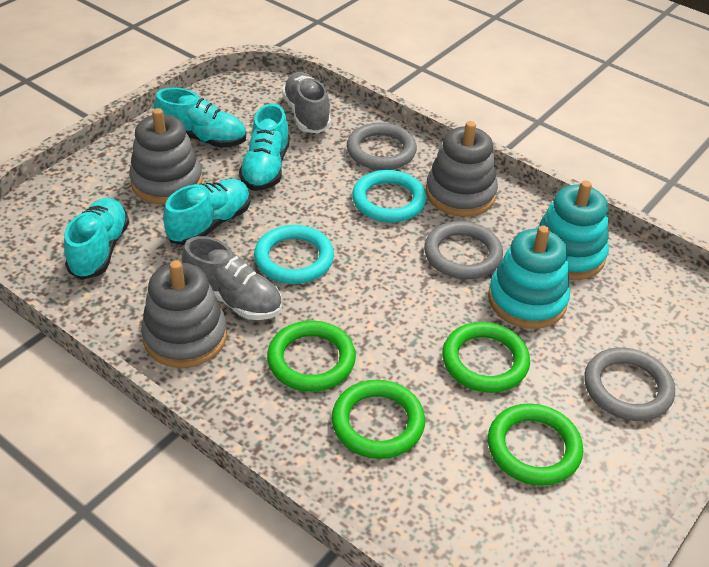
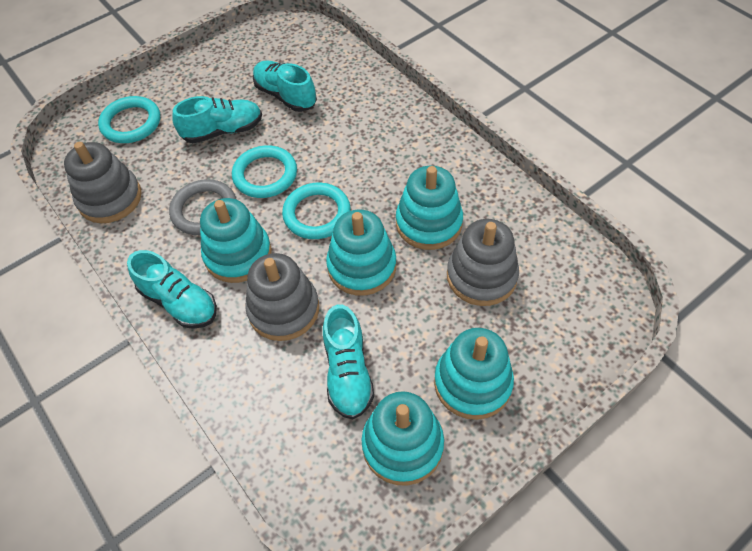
green ring: 4 -> 0
grey ring: 3 -> 1
grey shoe: 2 -> 0
turquoise ring: 2 -> 3
turquoise stacking toy: 2 -> 5

